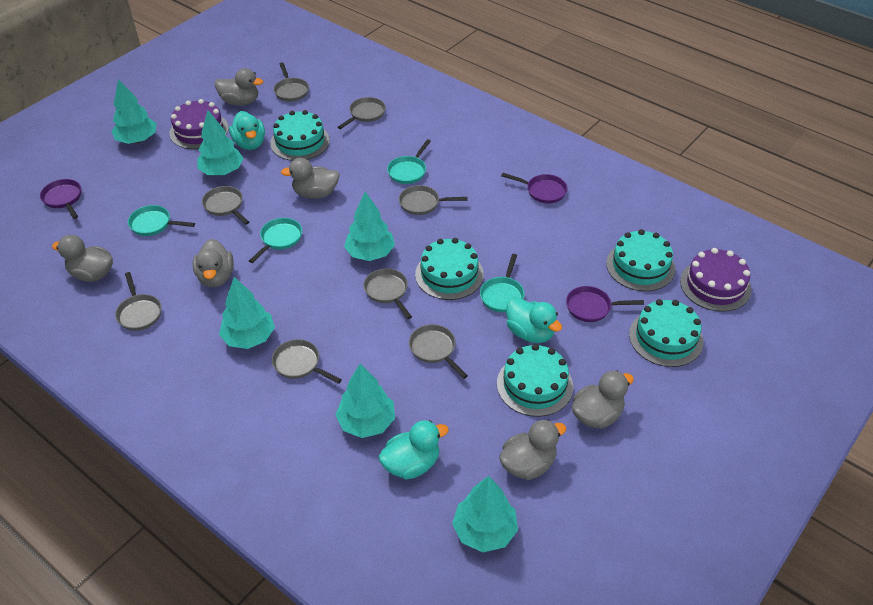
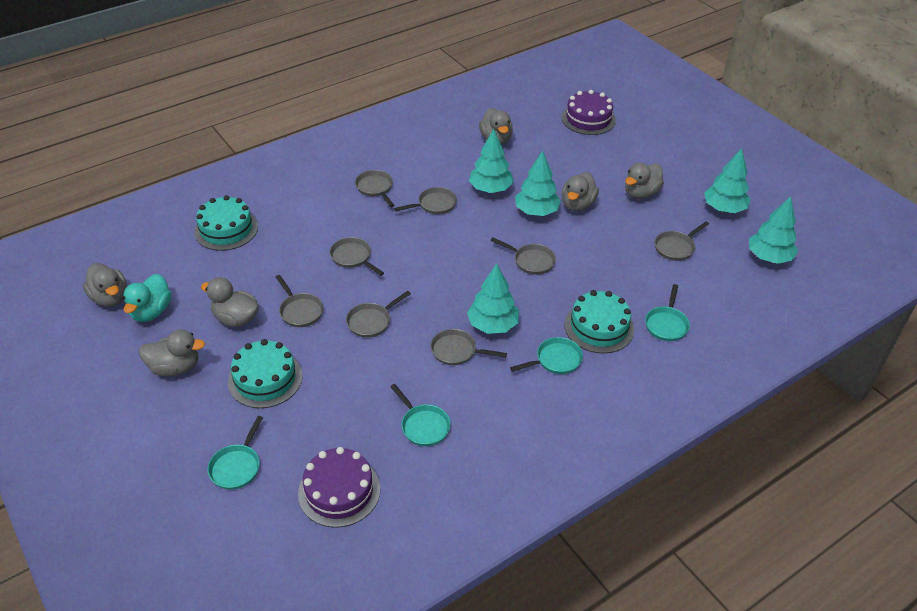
purple pan: 3 -> 0
turquoise cake: 5 -> 3
turquoise duck: 3 -> 1
turquoise tree: 6 -> 5

